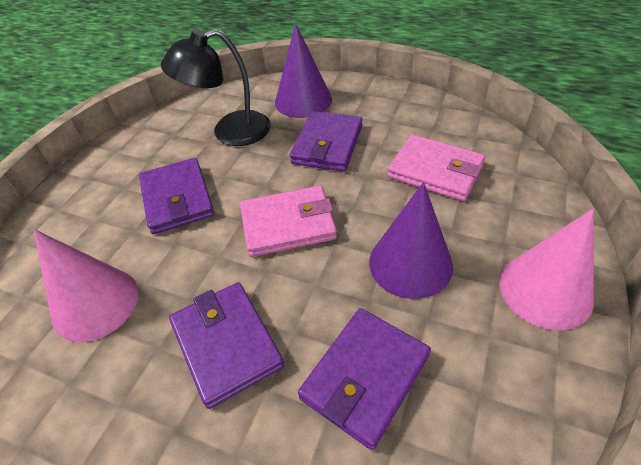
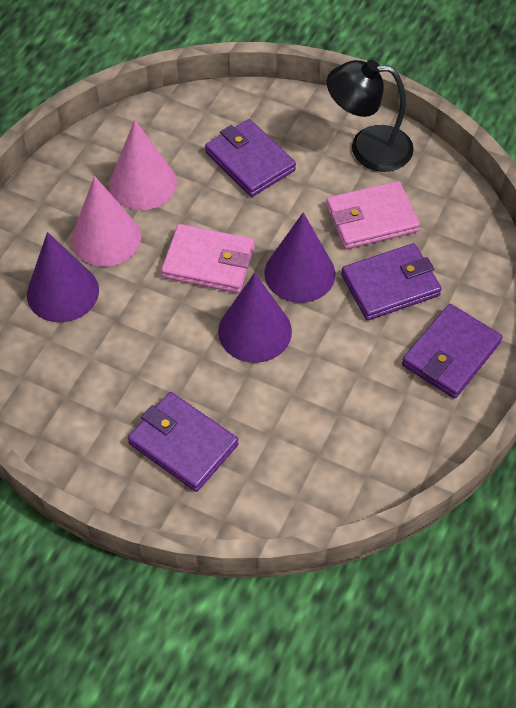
purple cone: 2 -> 3

